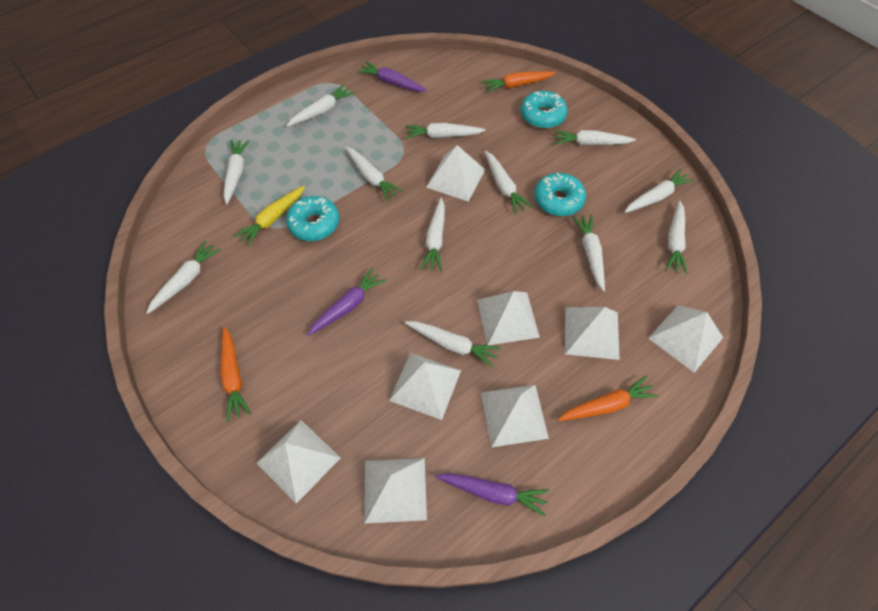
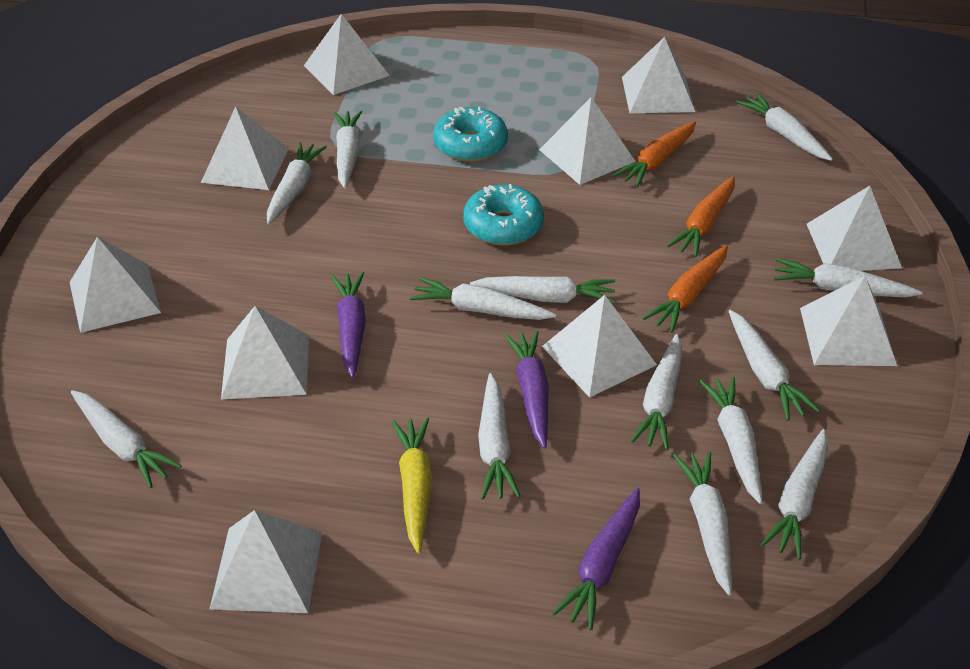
turquoise donut: 3 -> 2
white carrot: 12 -> 13
white pyramid: 8 -> 10

